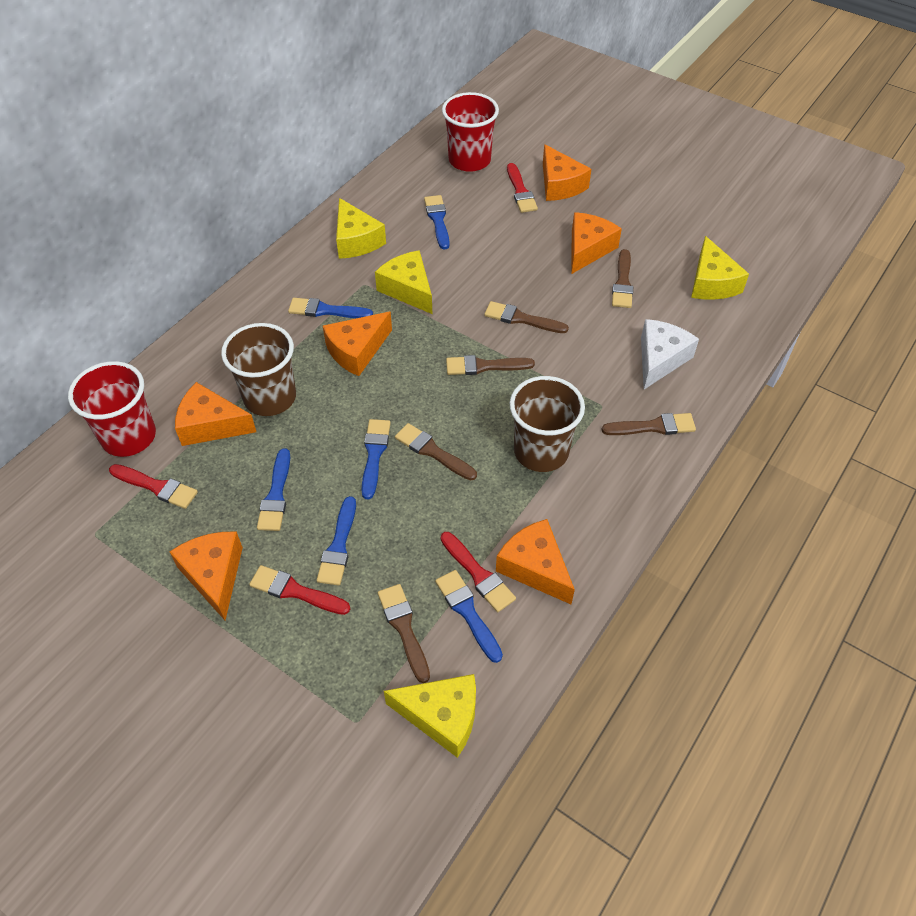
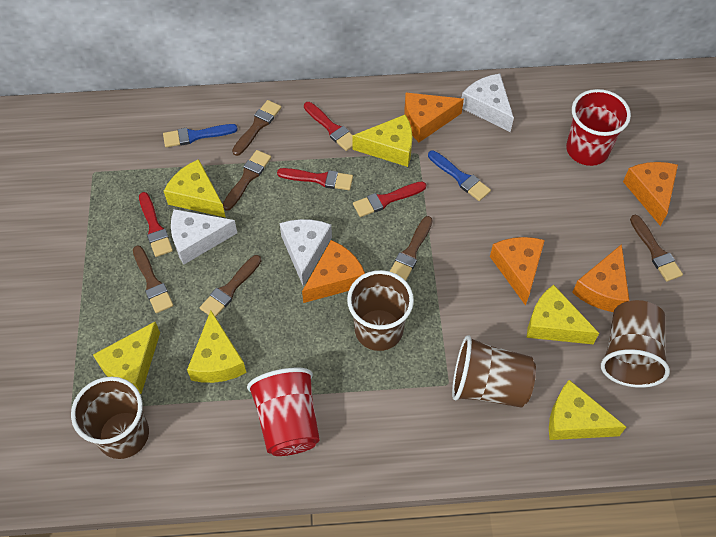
blue brush: 6 -> 2
brown cup: 2 -> 4
orange cheese: 6 -> 5
white cheese: 1 -> 3
yellow cheese: 4 -> 6

